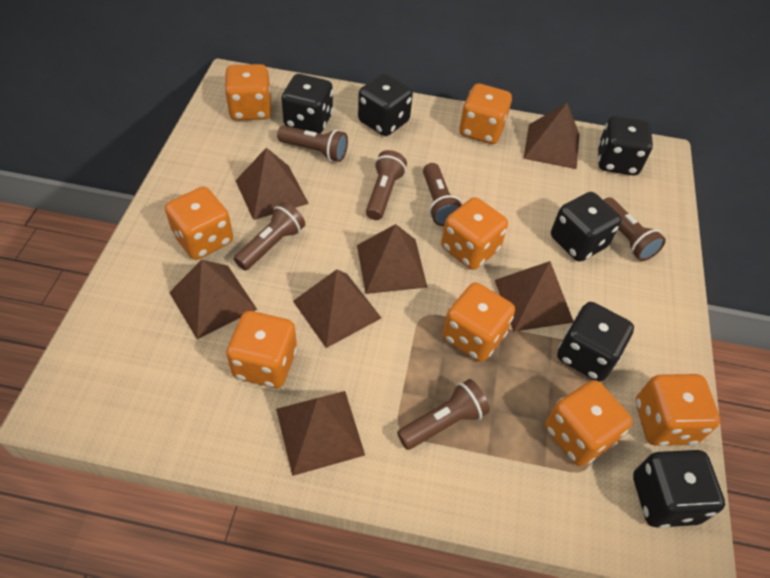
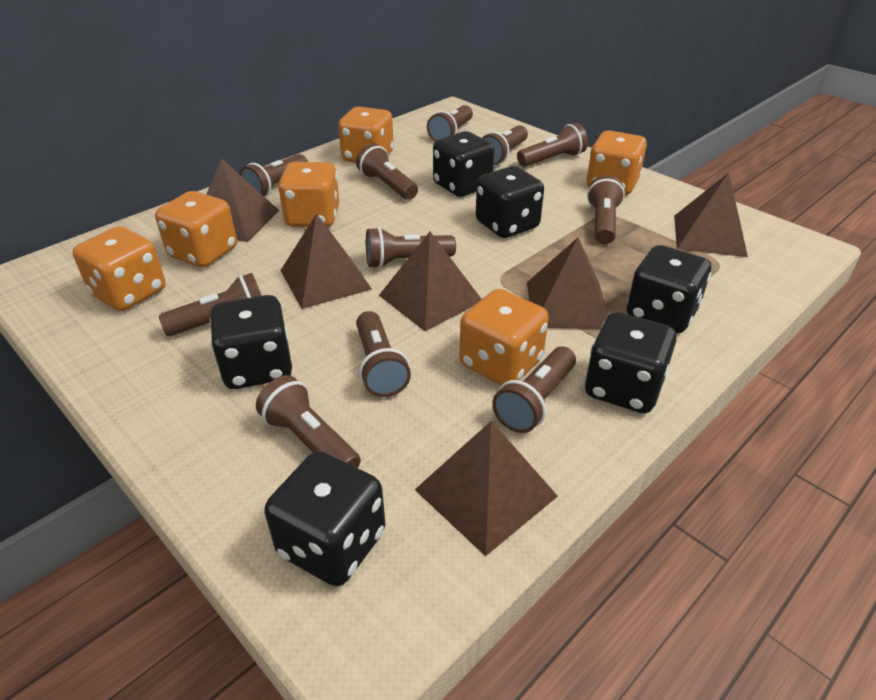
brown flashlight: 6 -> 11
brown pyramid: 7 -> 6
orange dice: 8 -> 6

